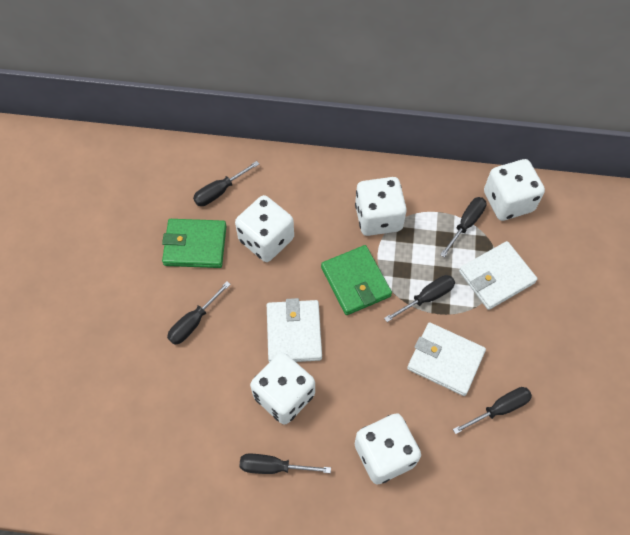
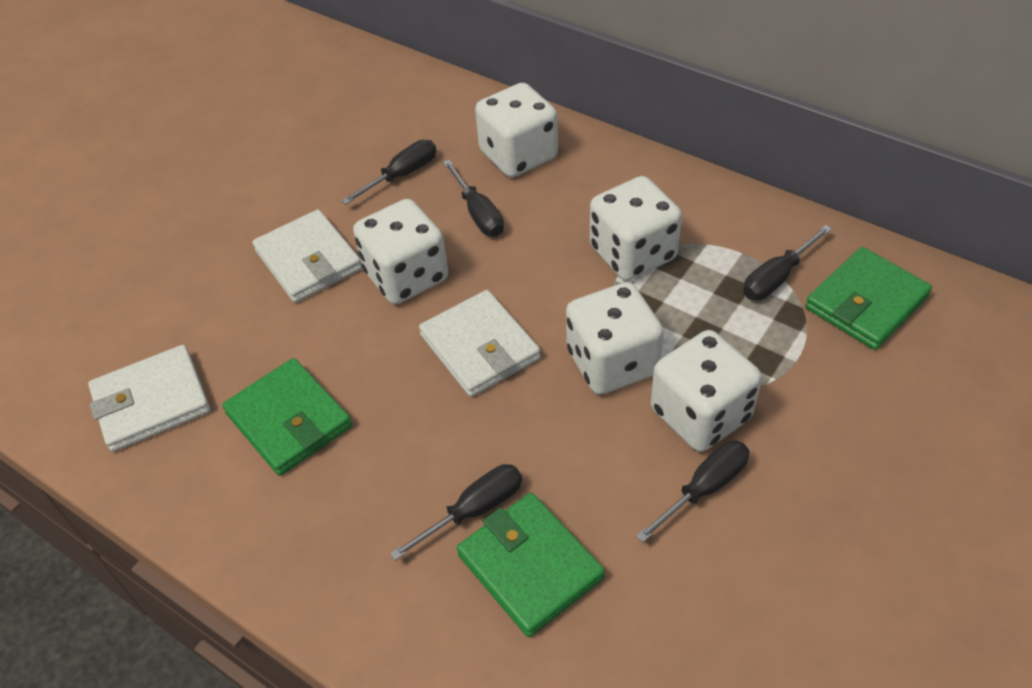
black screwdriver: 6 -> 5
green wallet: 2 -> 3

